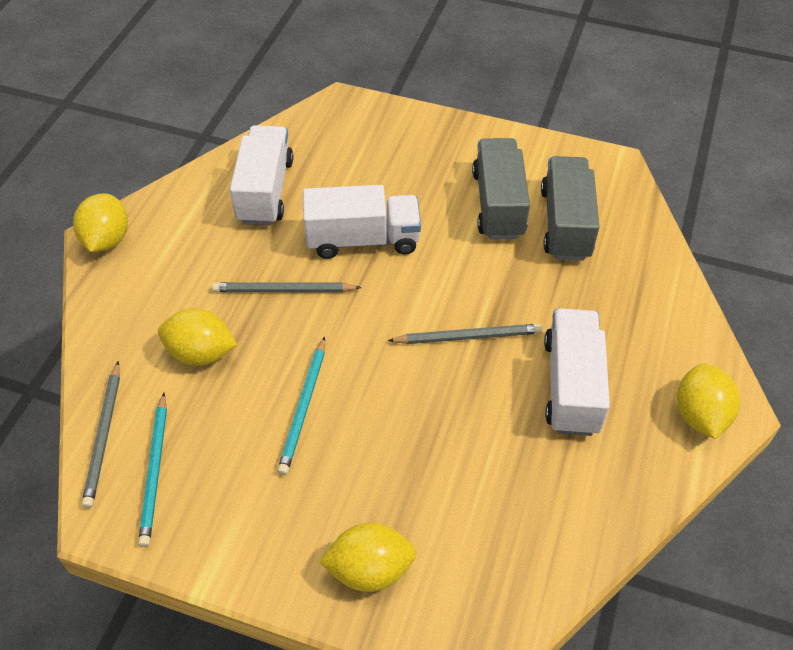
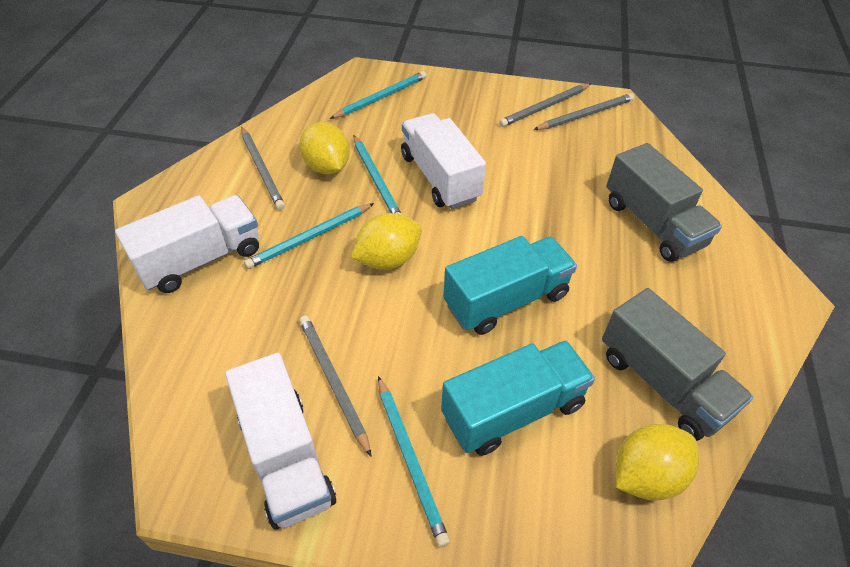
grey pencil: 3 -> 4
turquoise pencil: 2 -> 4
turquoise truck: 0 -> 2
yellow lemon: 4 -> 3

